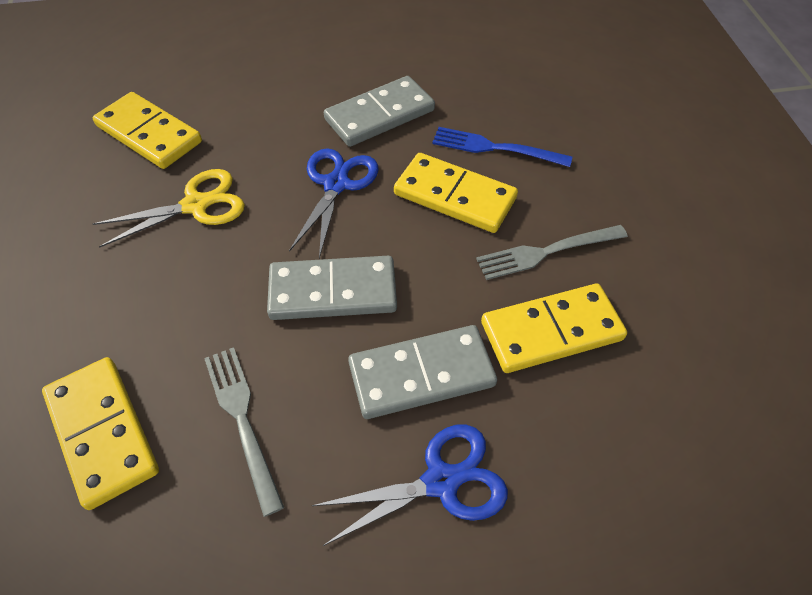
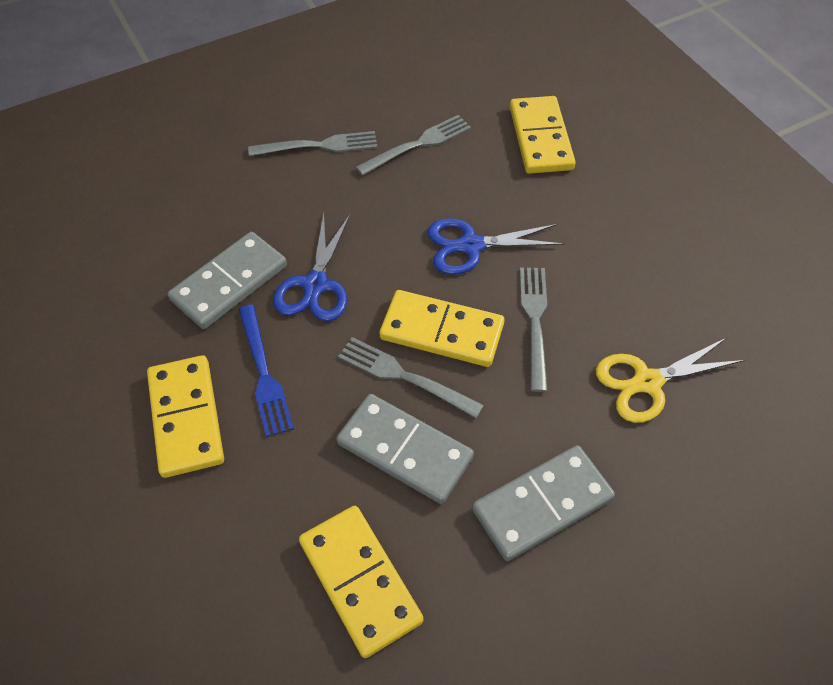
grey fork: 2 -> 4

